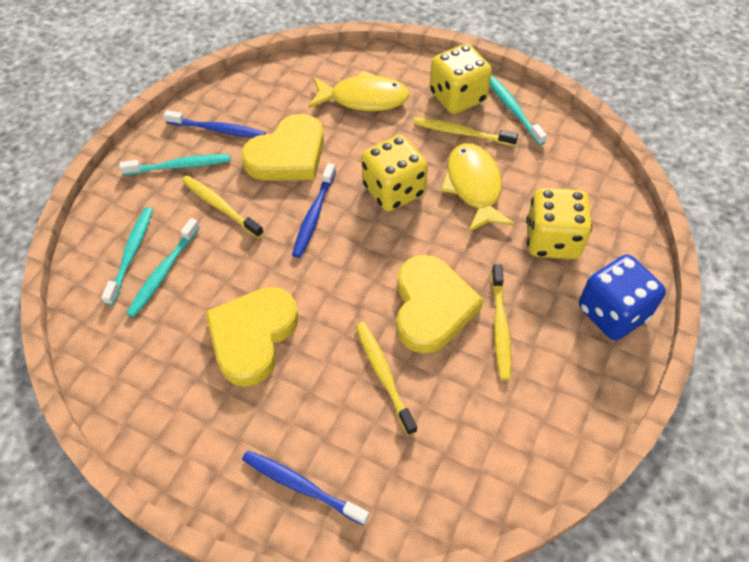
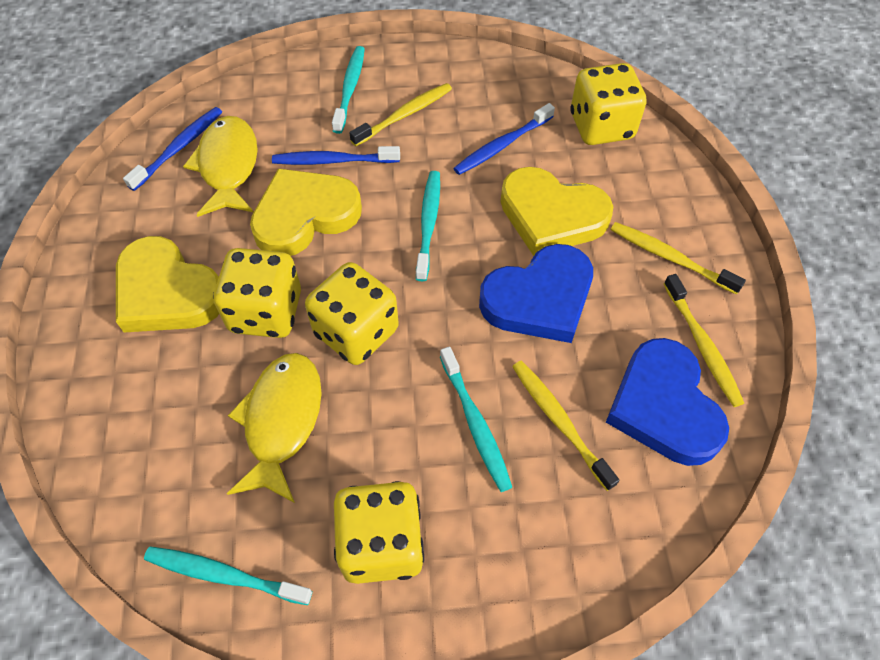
blue dice: 1 -> 0
blue heart: 0 -> 2
yellow dice: 3 -> 4

